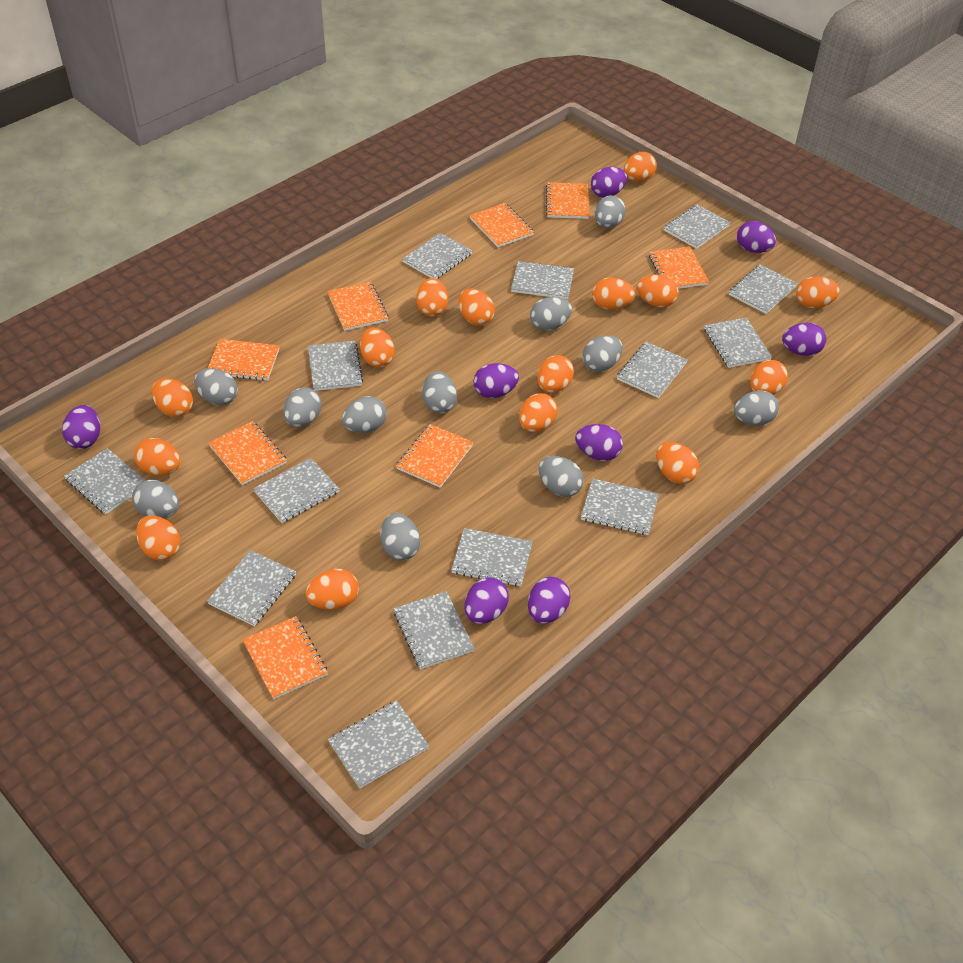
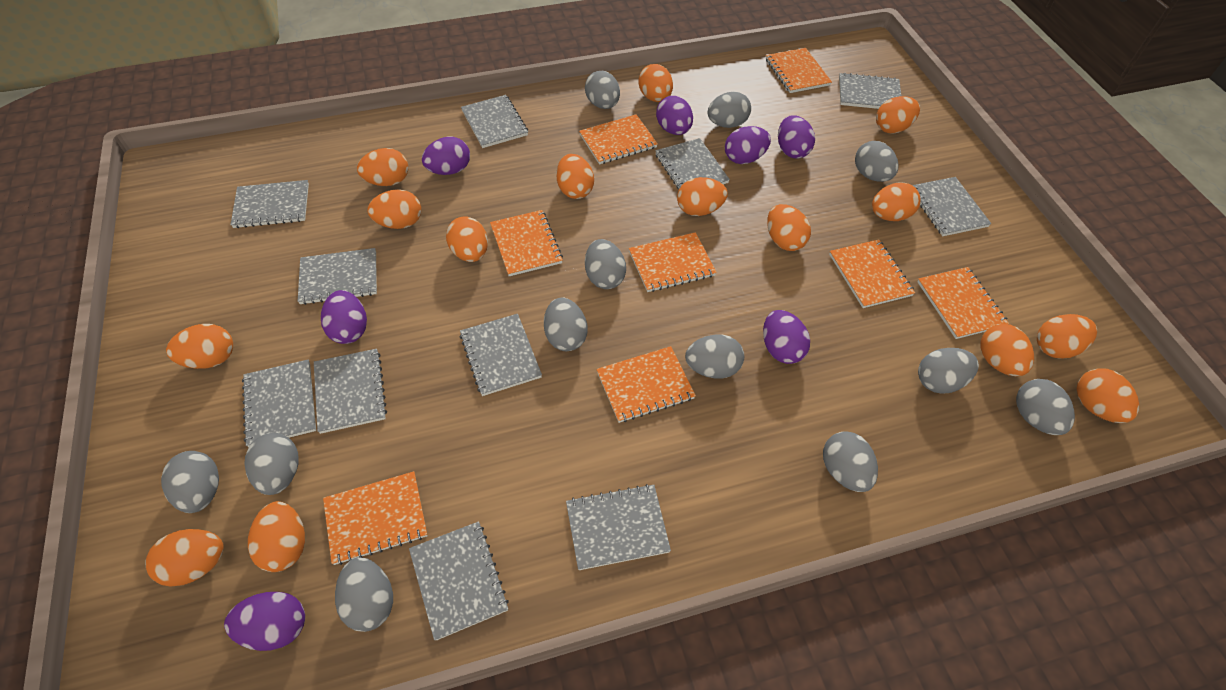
grey egg: 11 -> 12
grey notebook: 14 -> 11
purple egg: 8 -> 7

